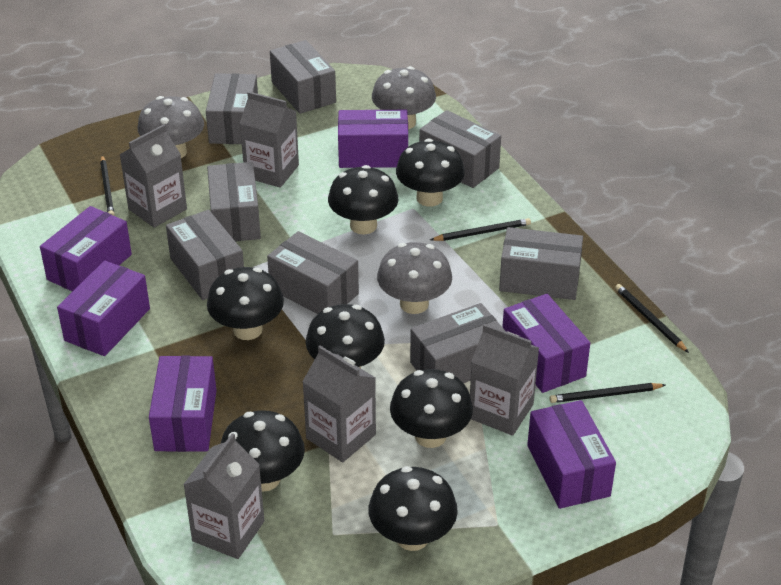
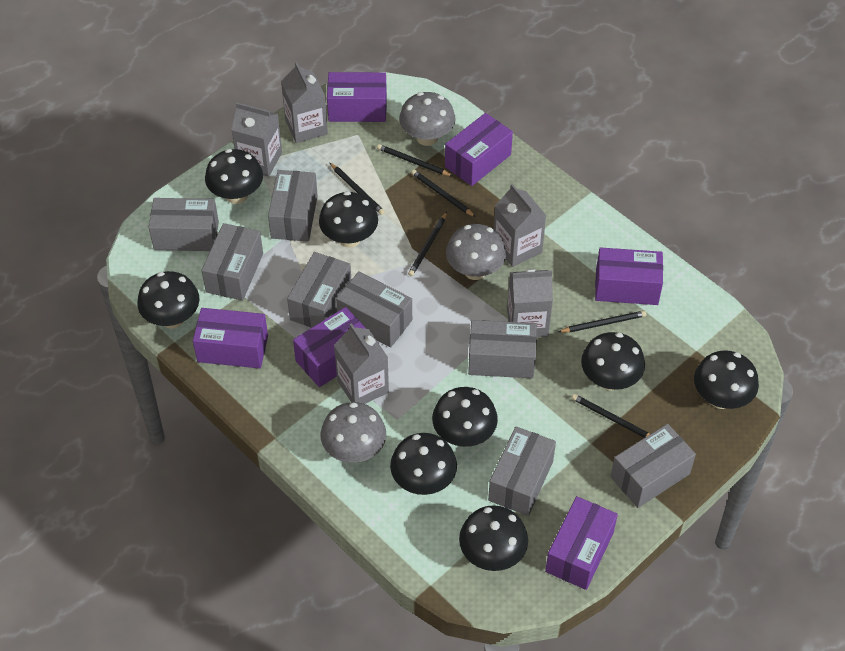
black mushroom: 7 -> 8
black pencil: 4 -> 6

